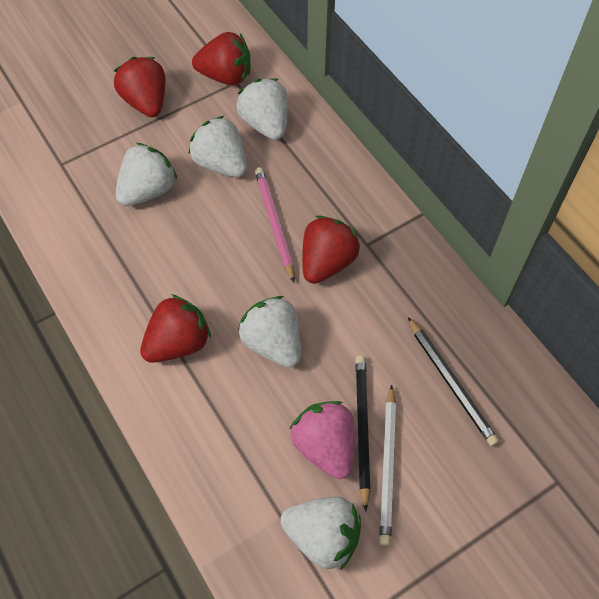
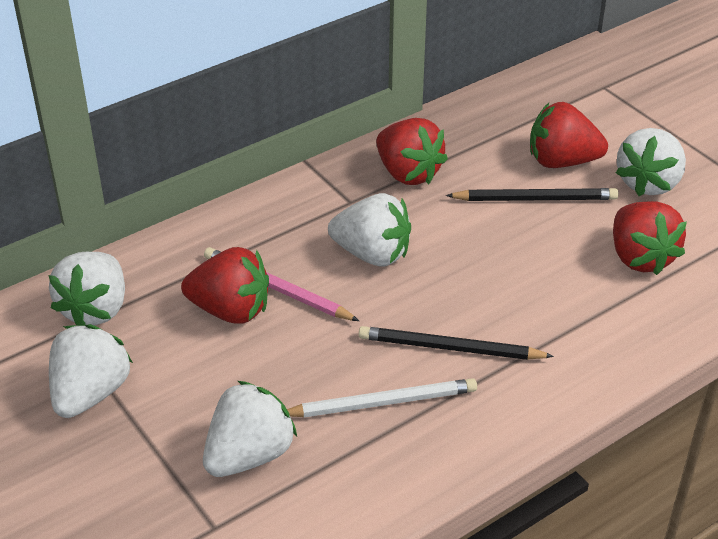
pink strawberry: 1 -> 0

